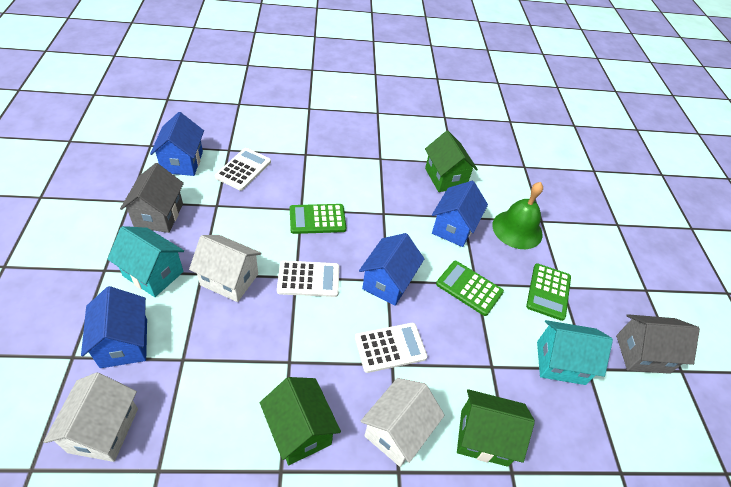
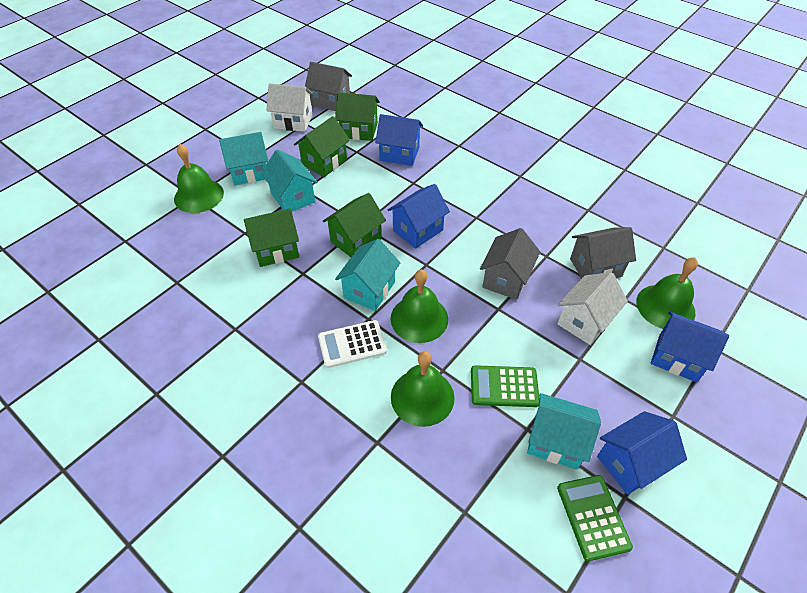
green bell: 1 -> 4
green calculator: 3 -> 2
green house: 3 -> 4
grey house: 2 -> 3
turquoise house: 2 -> 4
white calculator: 3 -> 1
white house: 3 -> 2

